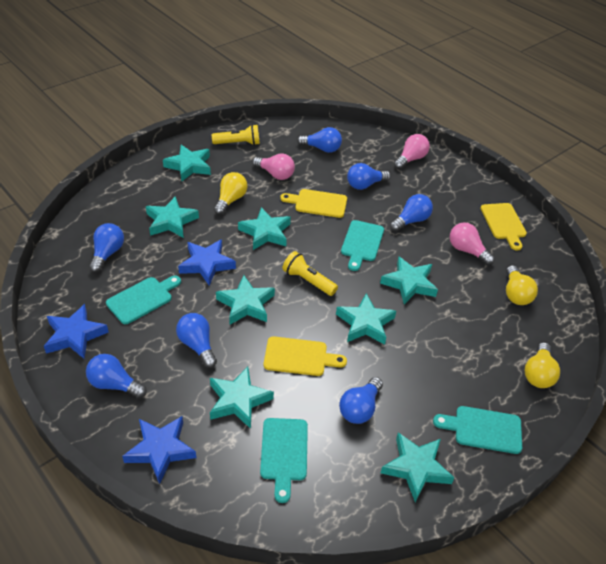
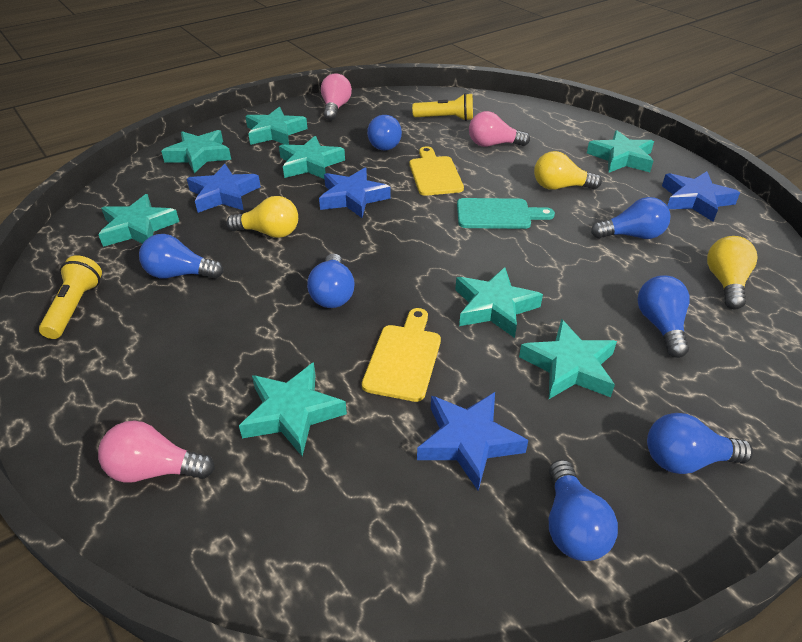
blue star: 3 -> 4
turquoise cutting board: 4 -> 1
yellow cutting board: 3 -> 2

